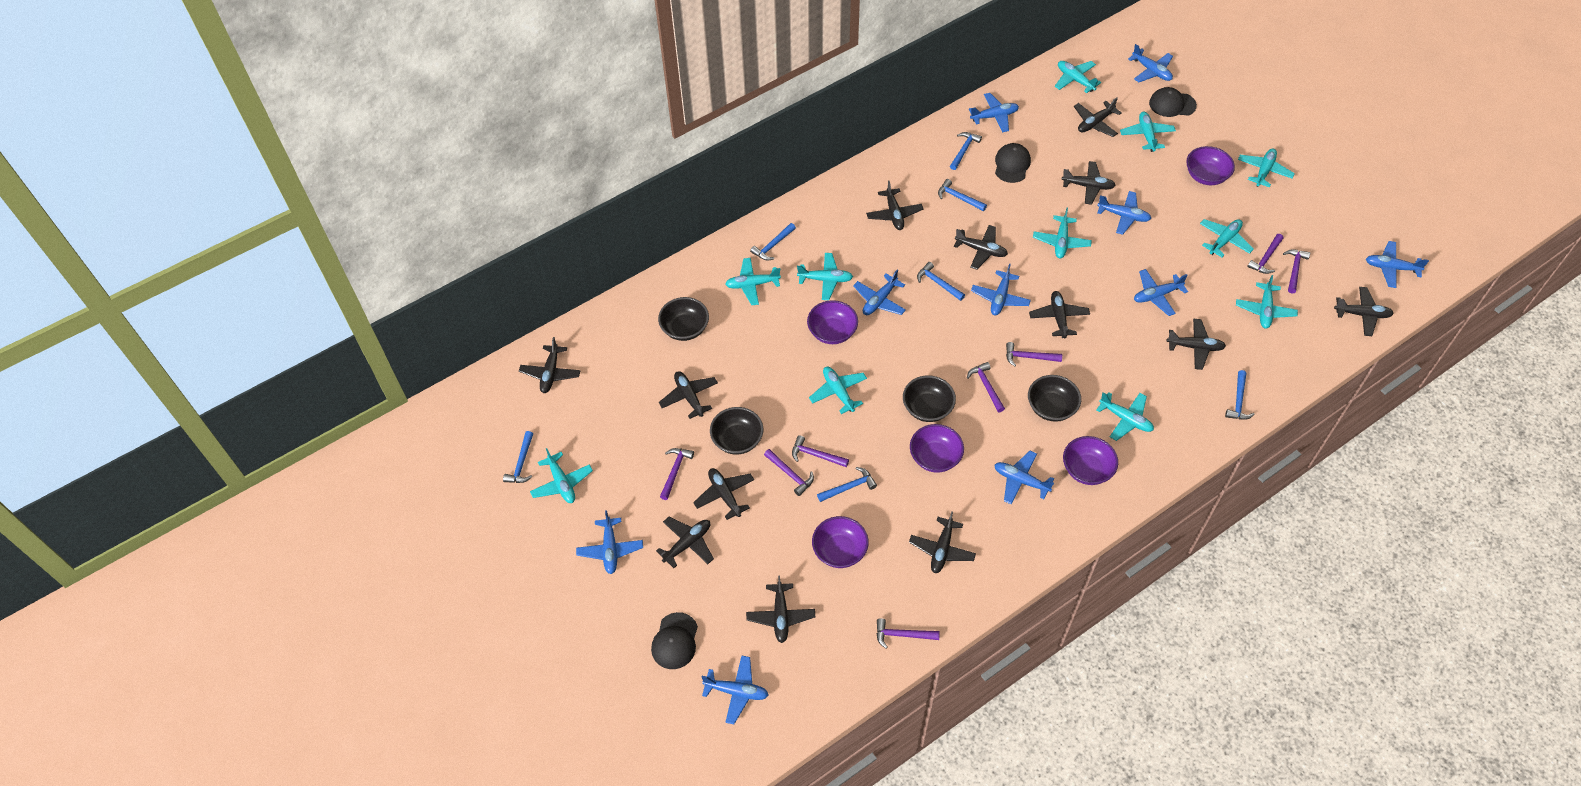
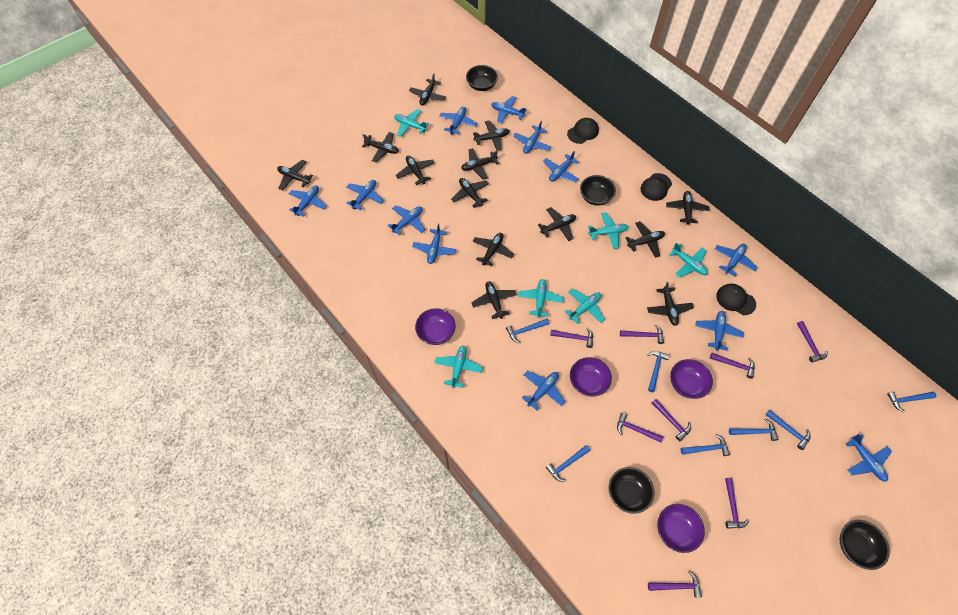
blue plane: 10 -> 12
purple bowl: 5 -> 4
turquoise plane: 11 -> 6

